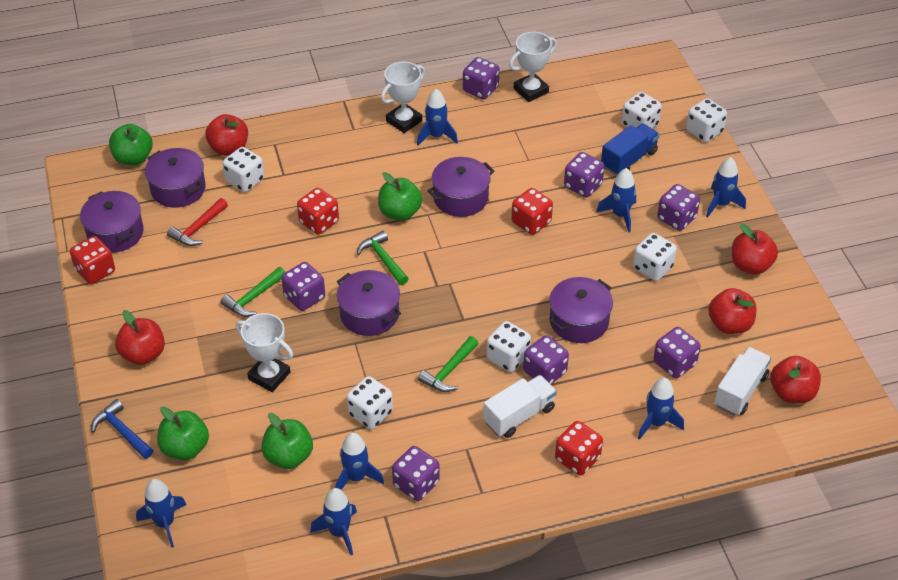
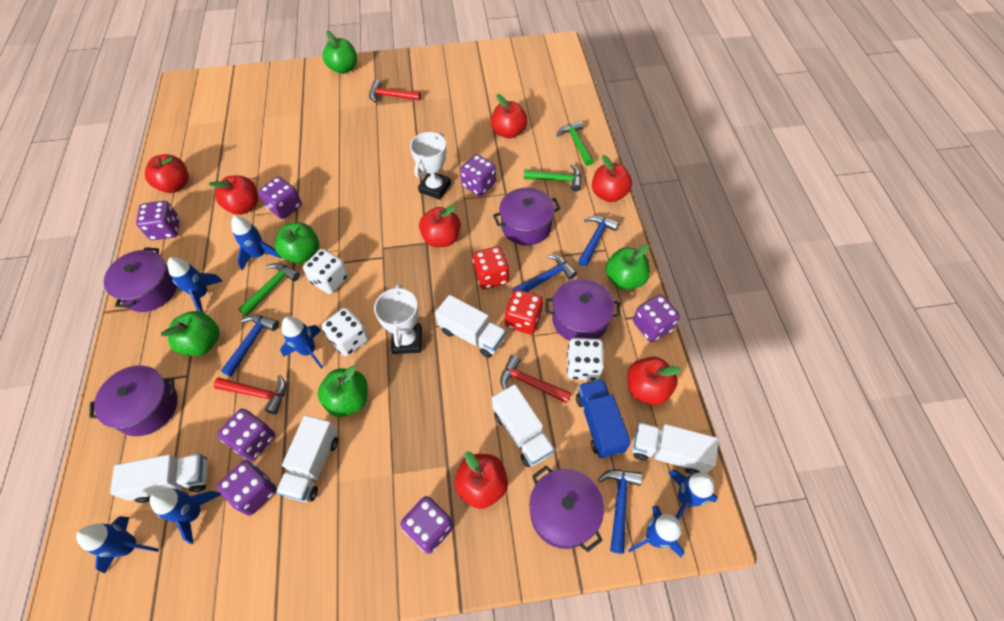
blue hammer: 1 -> 4
green apple: 4 -> 5
red apple: 5 -> 7
red dice: 4 -> 2
red hammer: 1 -> 3
white dice: 6 -> 3
white trophy: 3 -> 2
white truck: 2 -> 5

